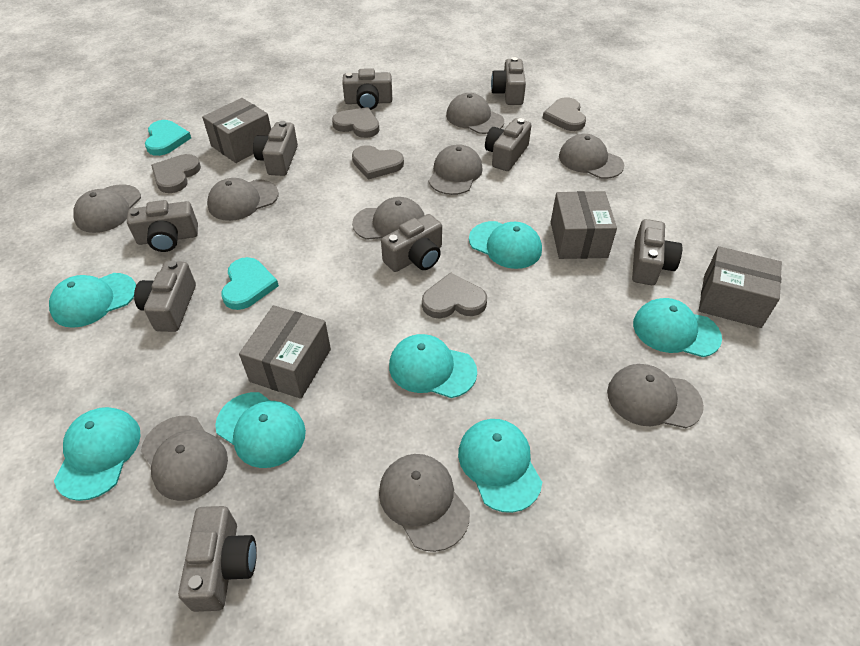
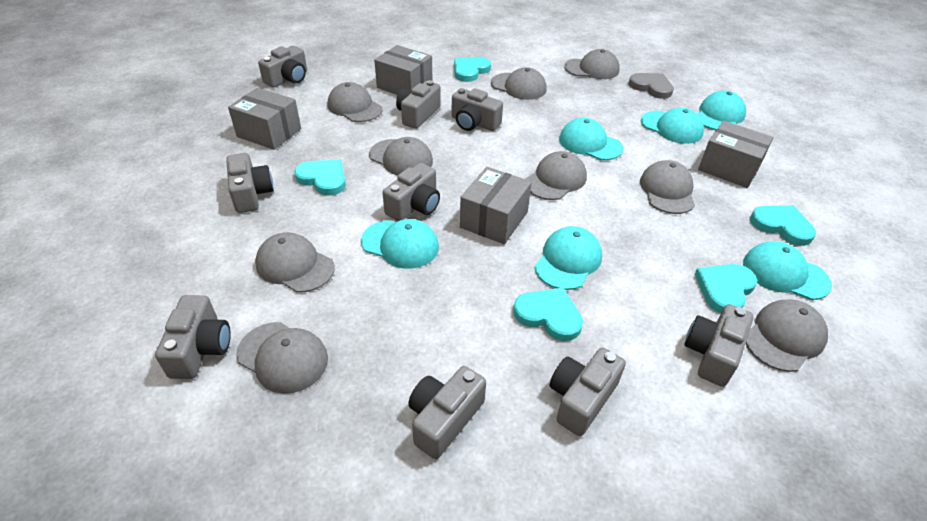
grey heart: 5 -> 1
turquoise cap: 7 -> 6
turquoise heart: 2 -> 5

